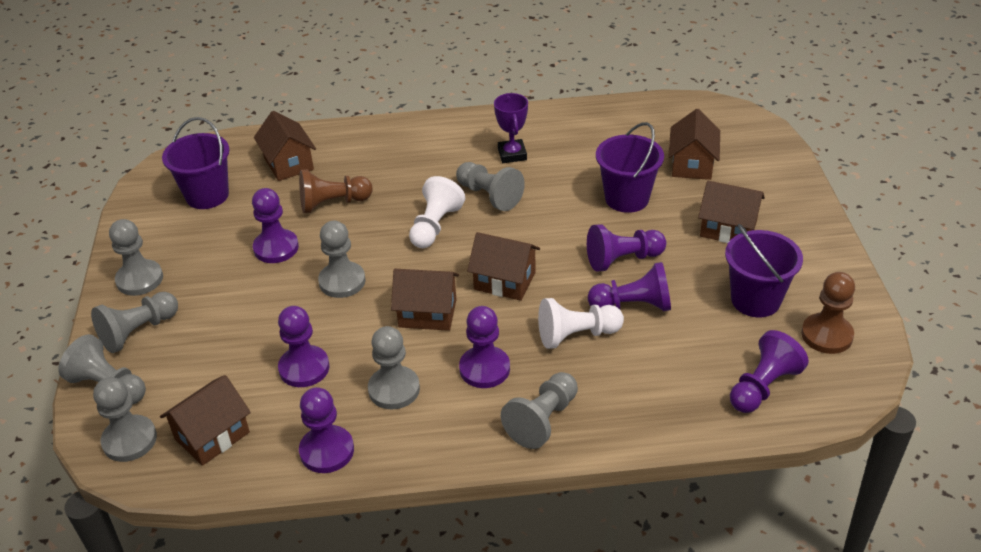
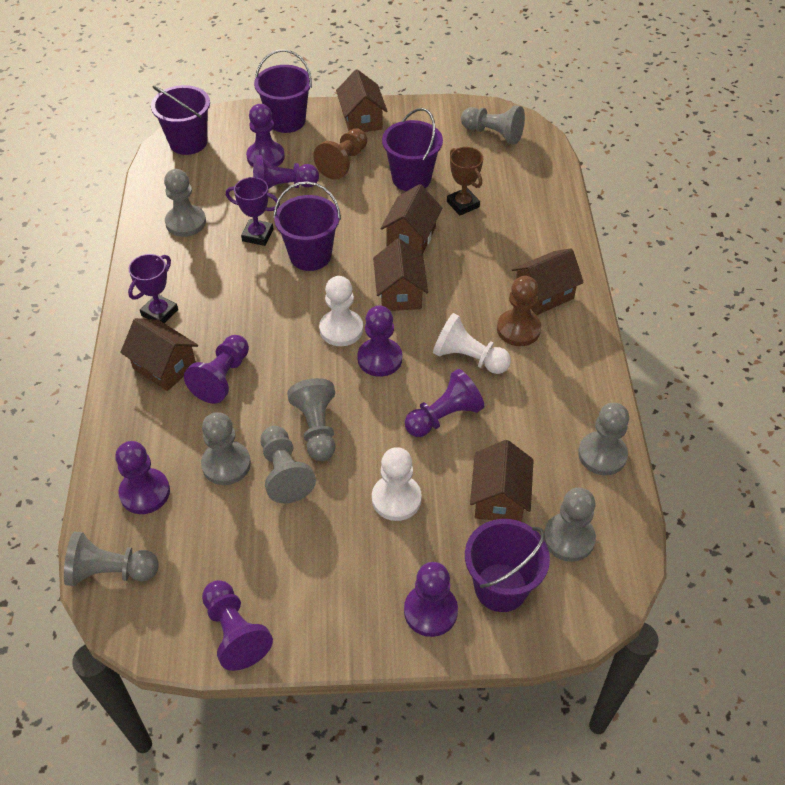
brown trophy: 0 -> 1
purple bucket: 3 -> 5
purple pawn: 7 -> 8
purple trophy: 1 -> 2
white pawn: 2 -> 3

